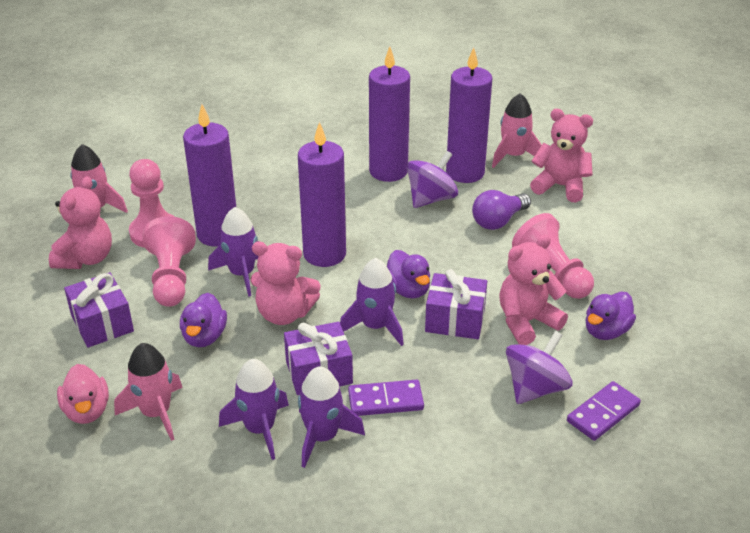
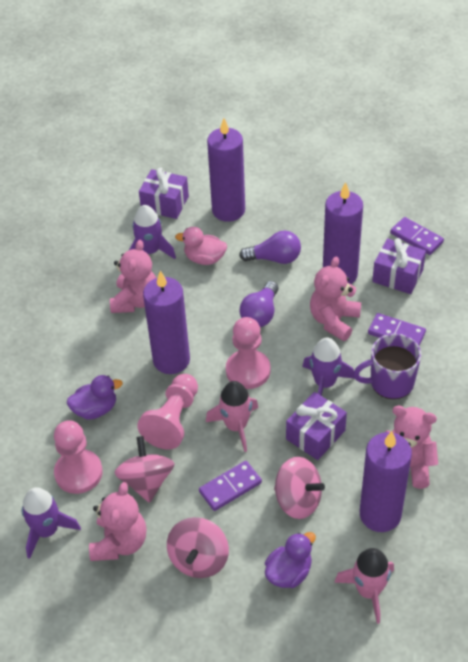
pink rocket: 3 -> 2
pink spinning top: 0 -> 3
purple domino: 2 -> 3
purple duck: 3 -> 2
purple light bulb: 1 -> 2
purple mug: 0 -> 1
purple rocket: 4 -> 3
purple spinning top: 2 -> 0

